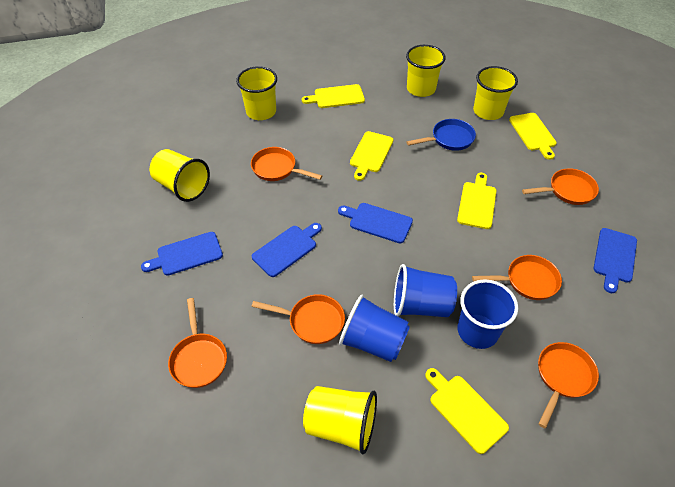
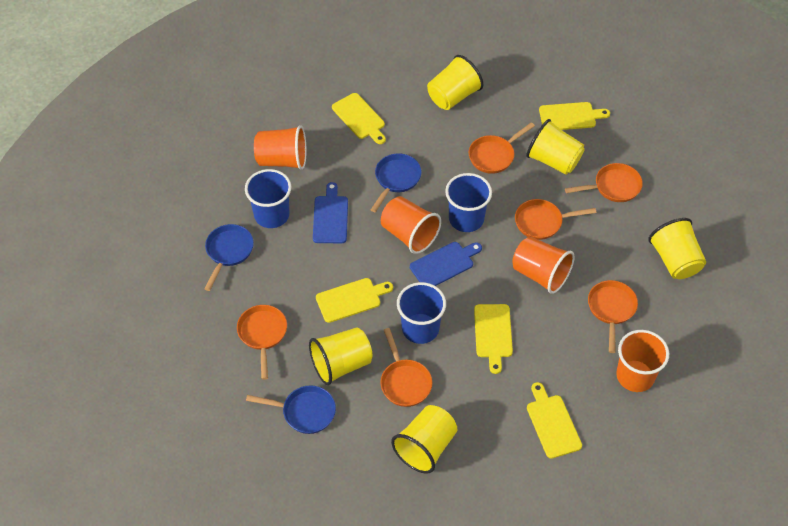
blue cutting board: 4 -> 2
blue pan: 1 -> 3
orange cup: 0 -> 4

